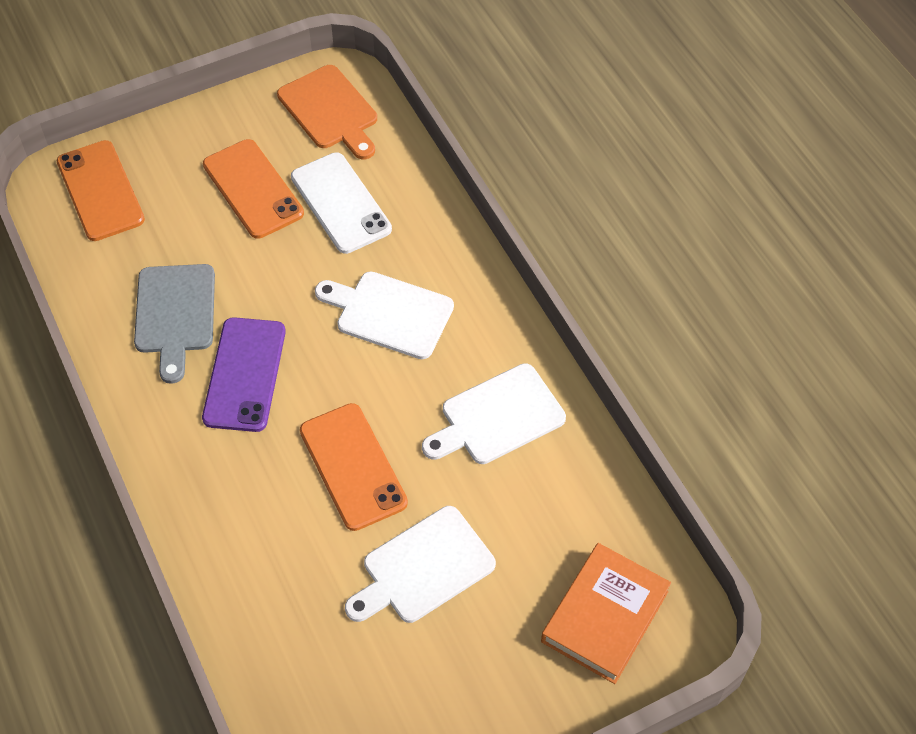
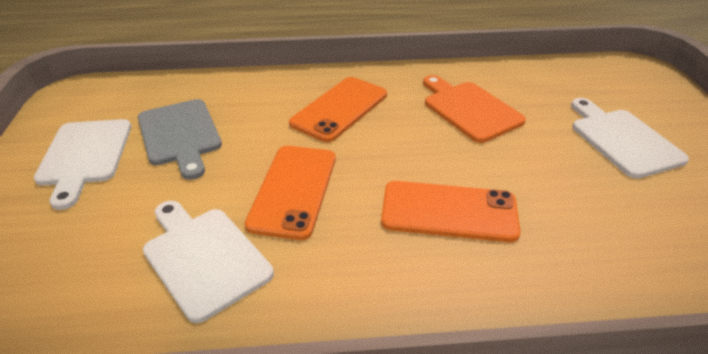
orange book: 1 -> 0
purple phone: 1 -> 0
white phone: 1 -> 0

